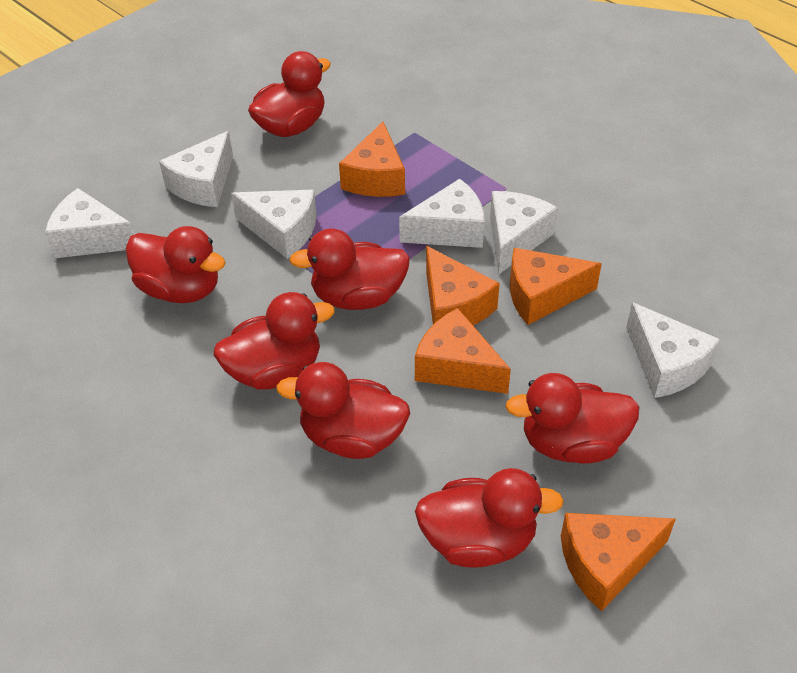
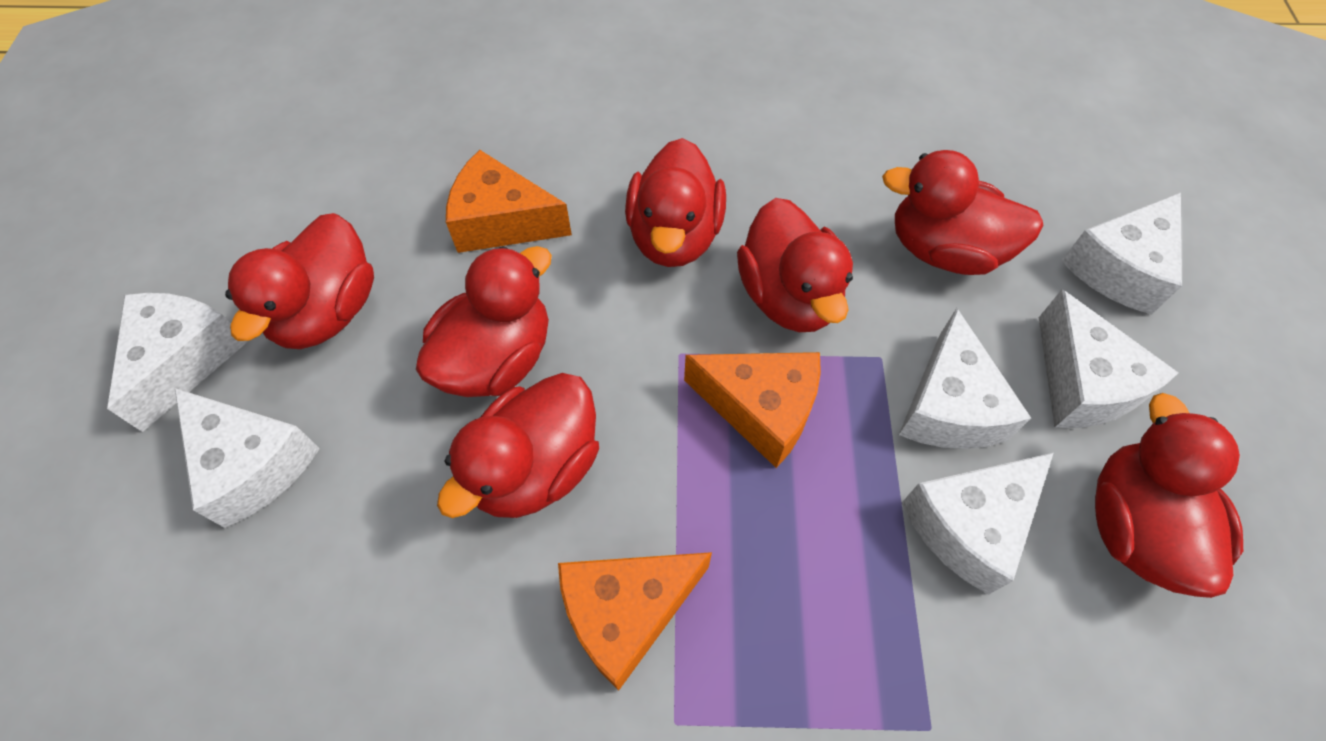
orange cheese: 5 -> 3

